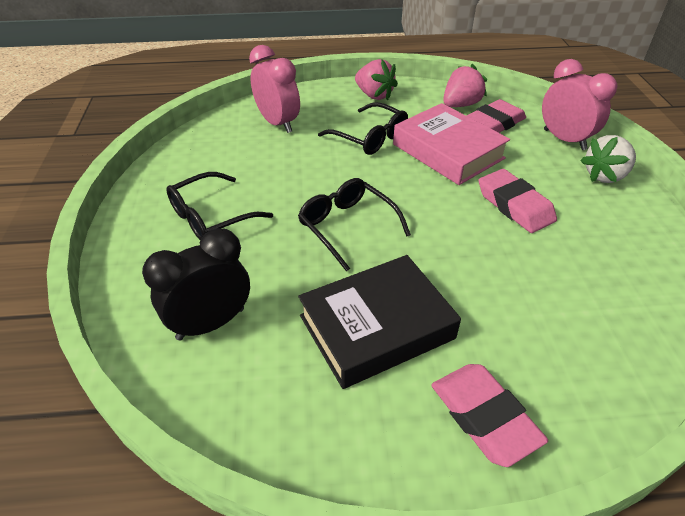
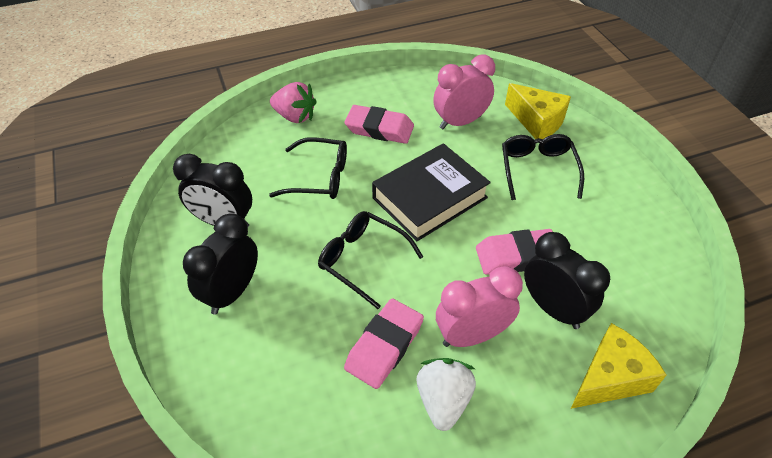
black clock: 1 -> 3
pink book: 1 -> 0
pink strawberry: 2 -> 1
yellow cheese: 0 -> 2

